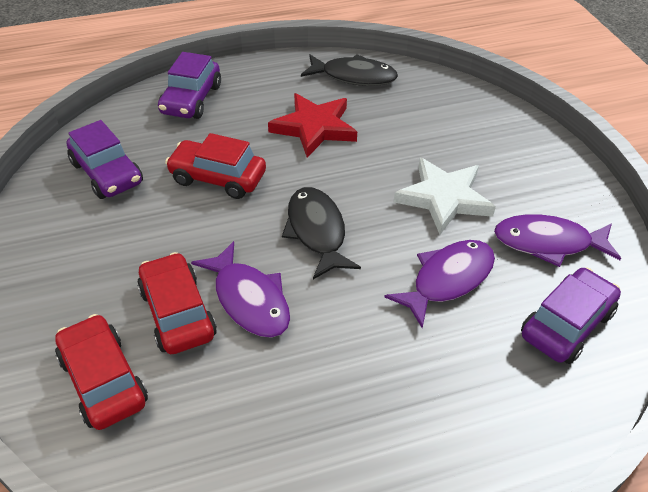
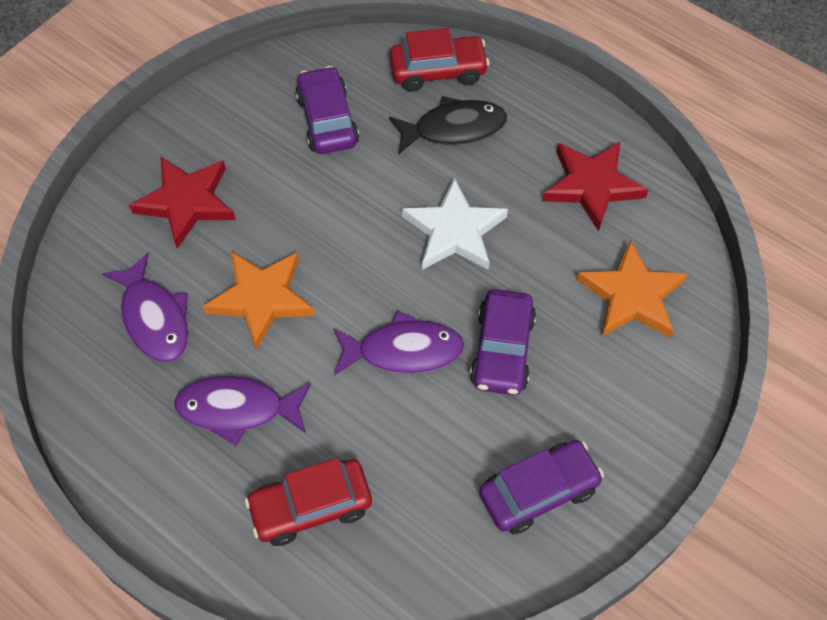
black fish: 2 -> 1
orange star: 0 -> 2
red car: 3 -> 2
red star: 1 -> 2

